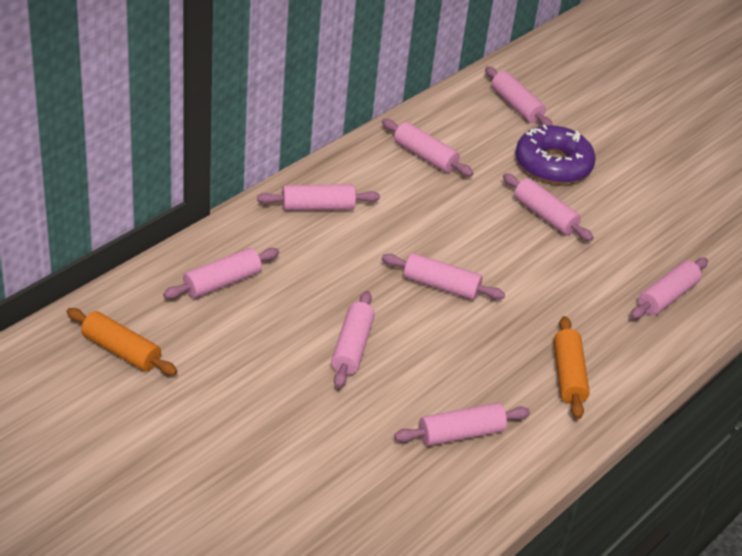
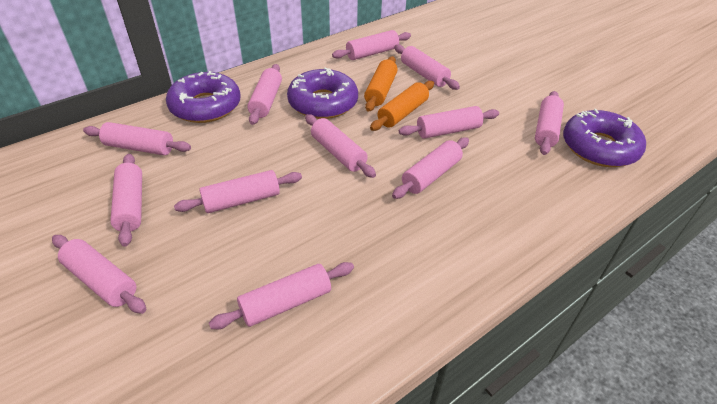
pink rolling pin: 9 -> 12
purple donut: 1 -> 3

